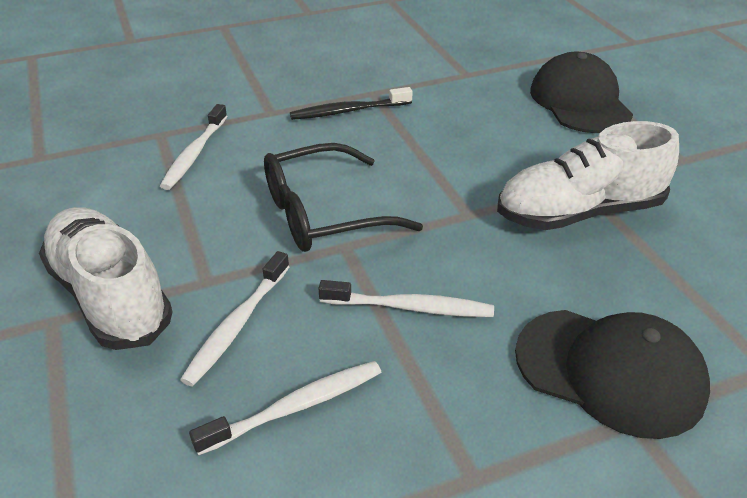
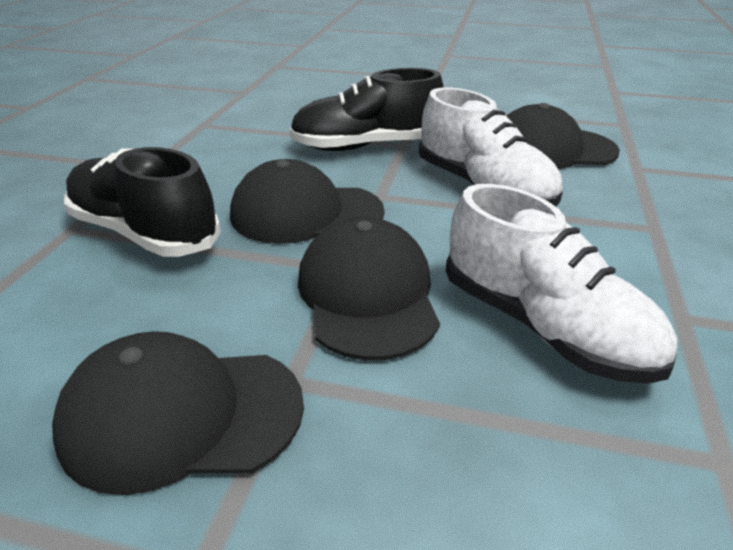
black cap: 2 -> 4
black glasses: 1 -> 0
black shoe: 0 -> 2
black toothbrush: 1 -> 0
white toothbrush: 4 -> 0

